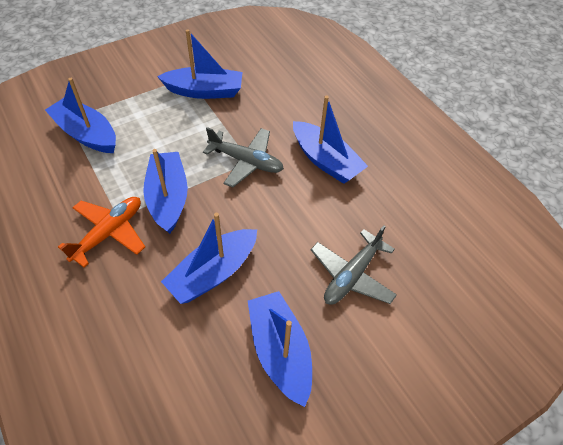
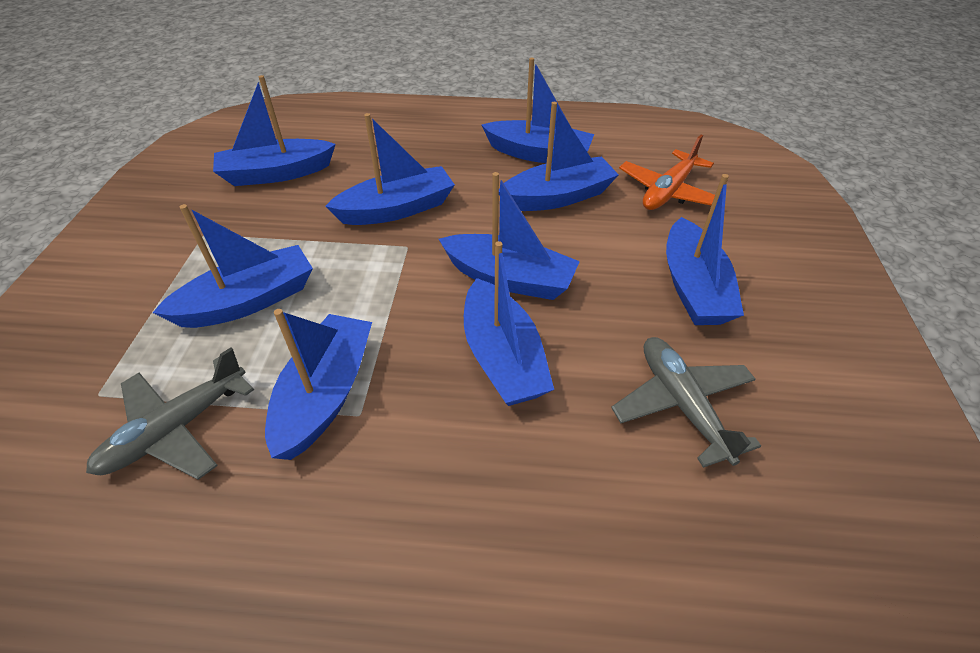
blue boat: 6 -> 9

